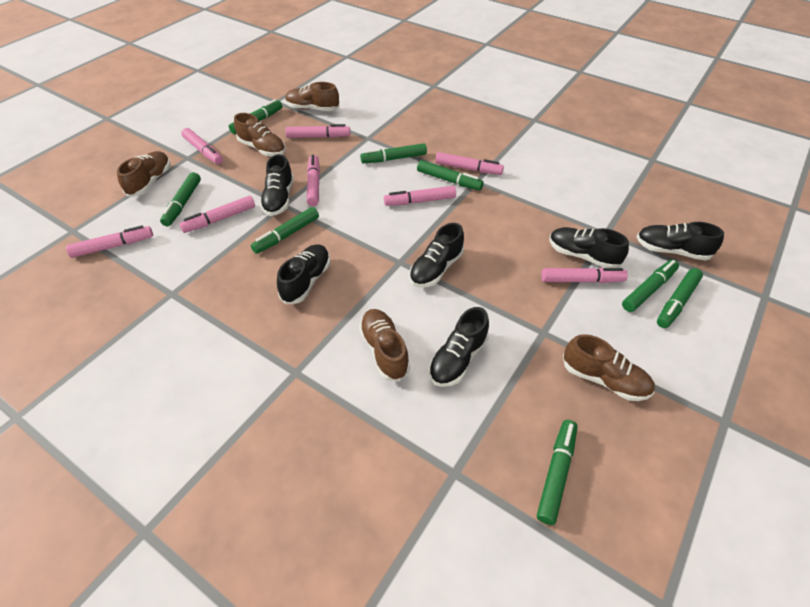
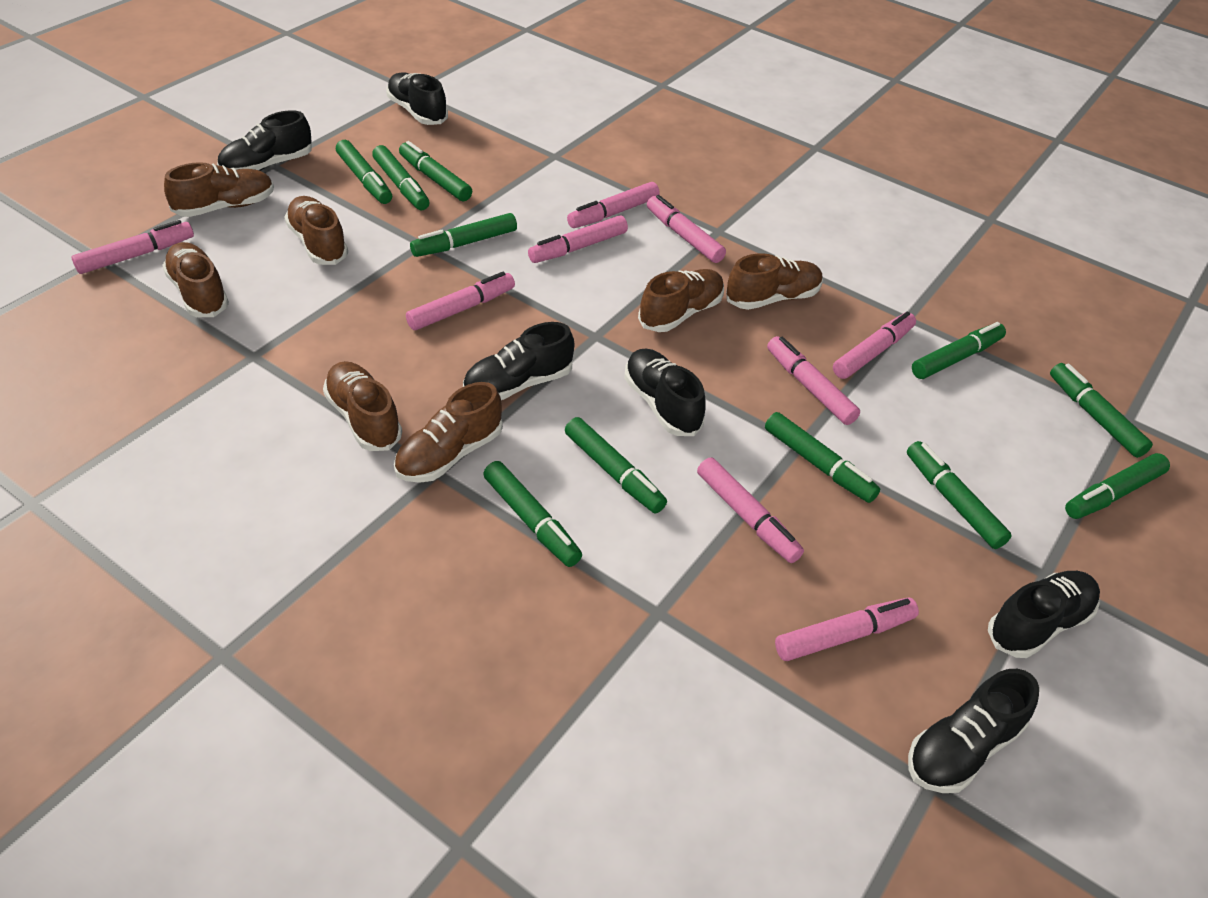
brown shoe: 5 -> 7
green marker: 8 -> 11
pink marker: 8 -> 9

